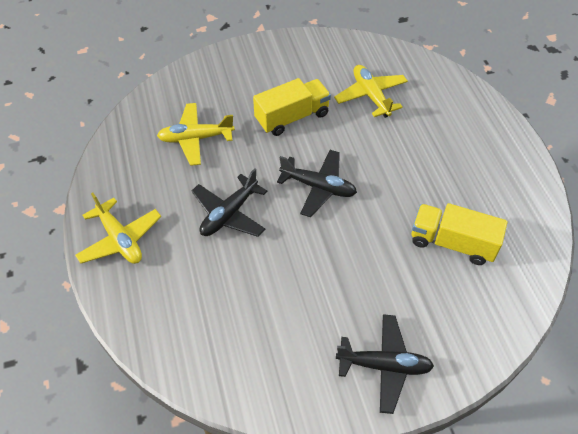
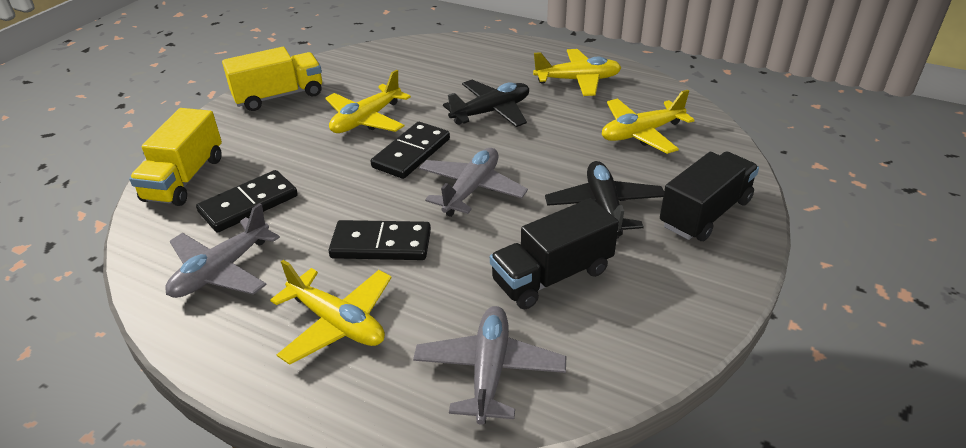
black domino: 0 -> 3
black plane: 3 -> 2
black truck: 0 -> 2
grey plane: 0 -> 3
yellow plane: 3 -> 4

